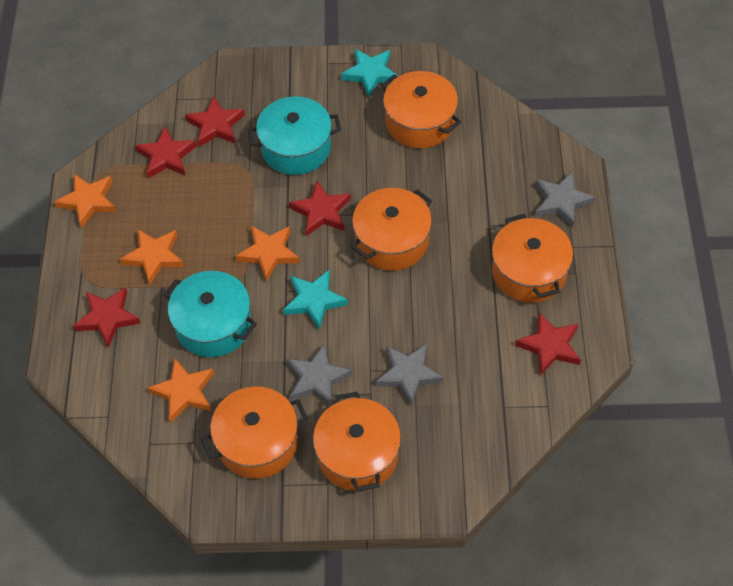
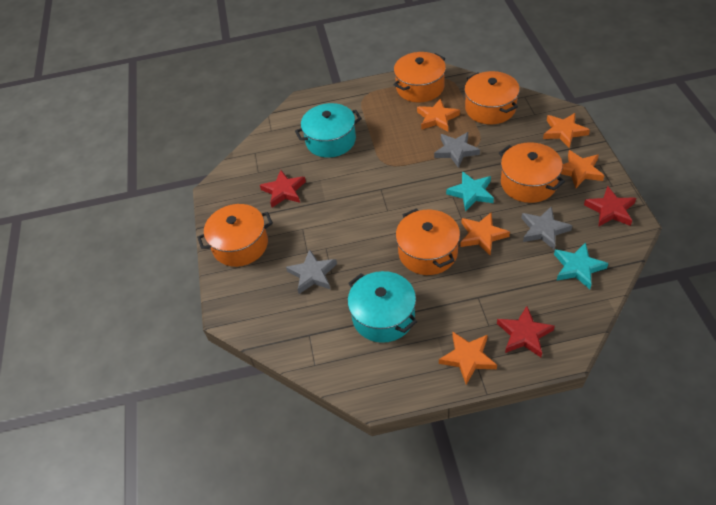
orange star: 4 -> 5
red star: 5 -> 3

